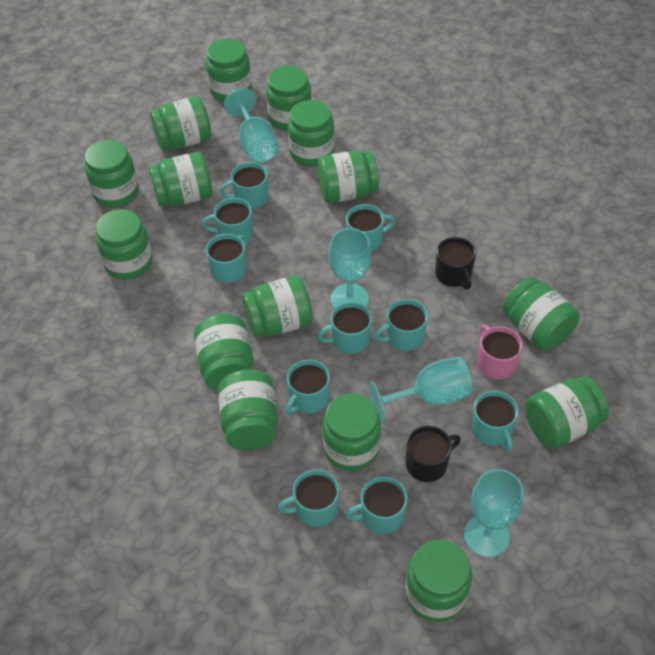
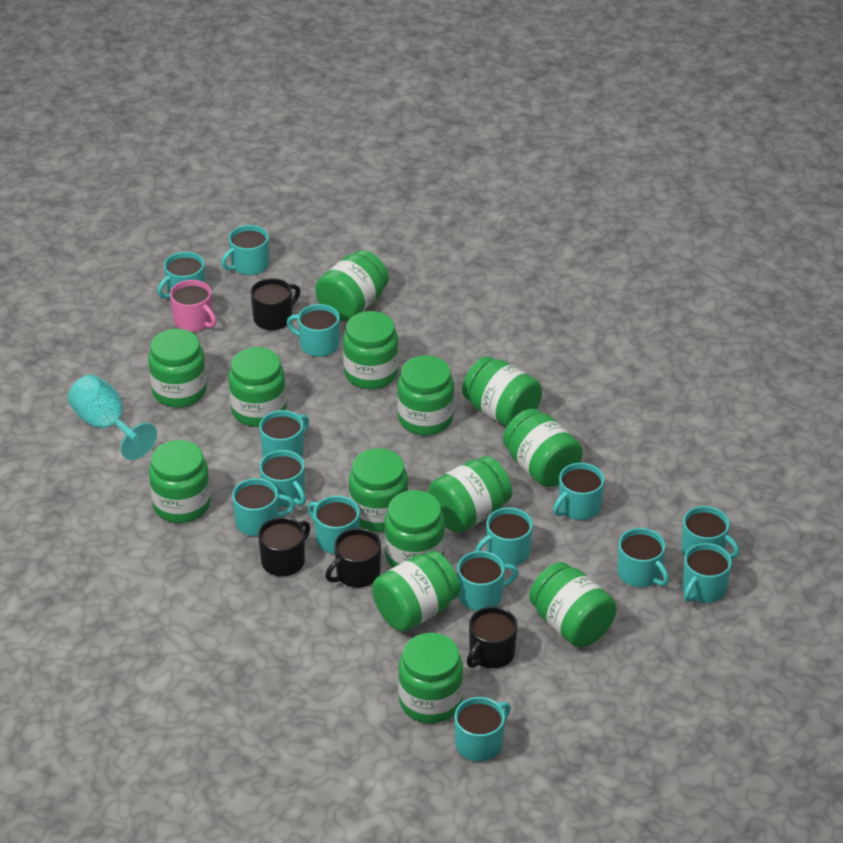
black mug: 2 -> 4
green jar: 15 -> 14
turquoise goblet: 4 -> 1
turquoise mug: 10 -> 14

